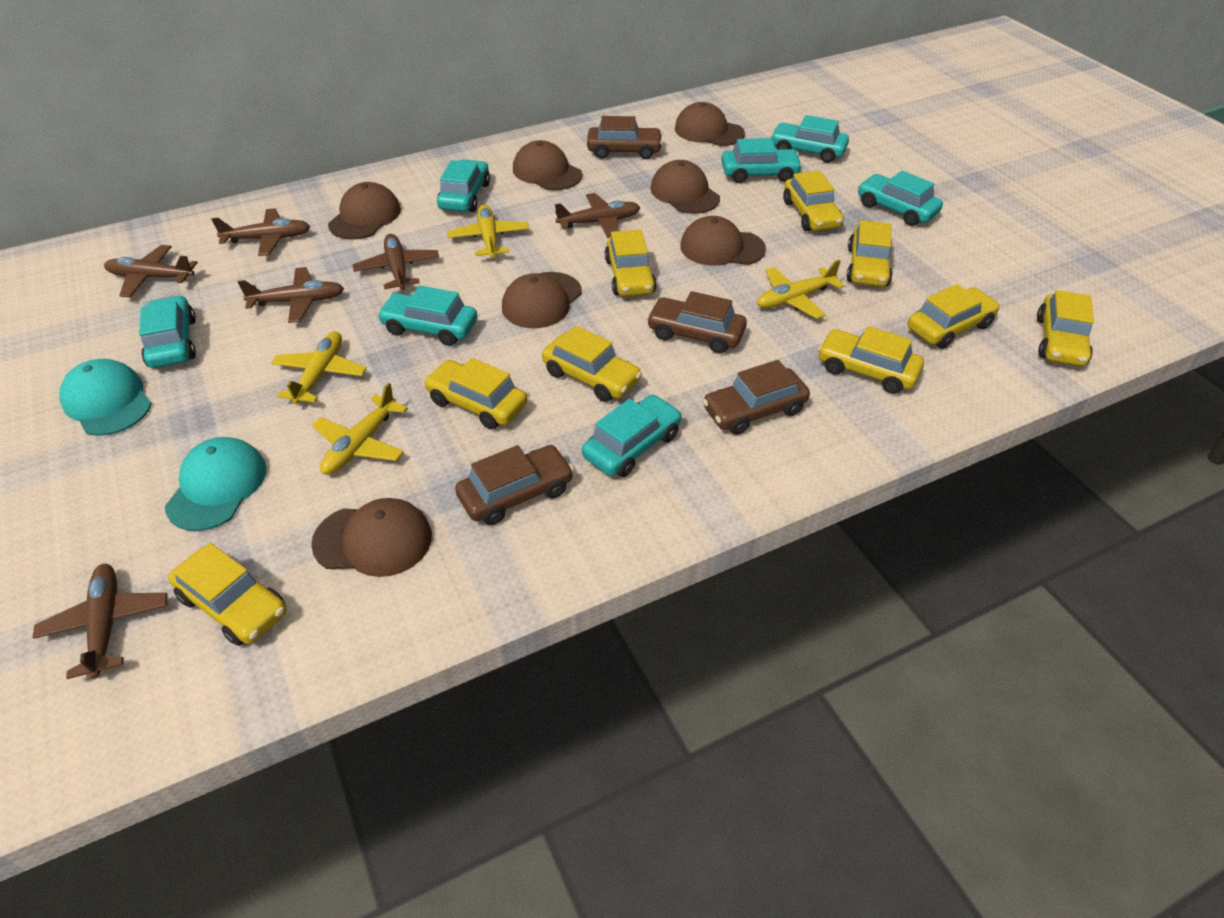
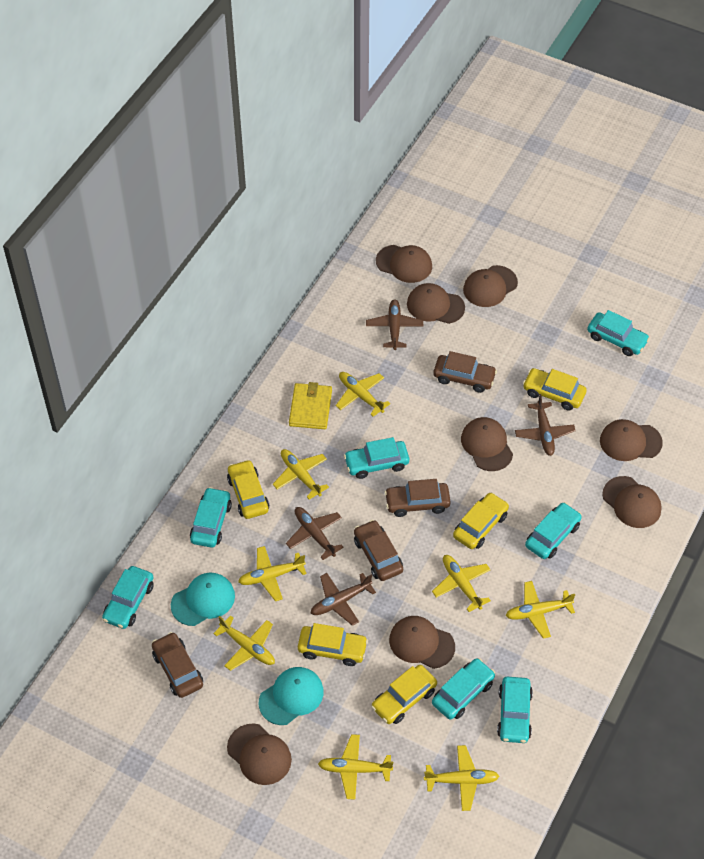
brown cap: 7 -> 8
brown plane: 6 -> 4
yellow car: 9 -> 5
yellow plane: 4 -> 8
yellow wallet: 0 -> 1

